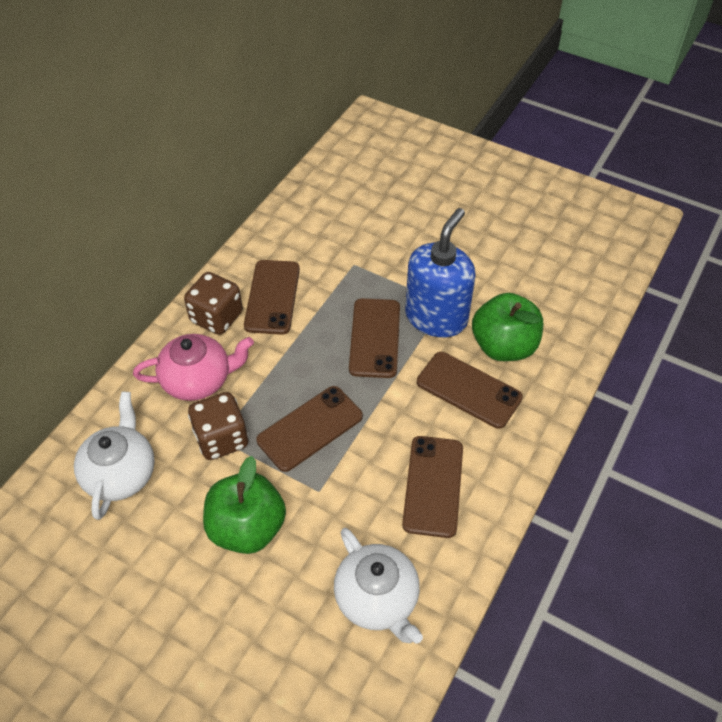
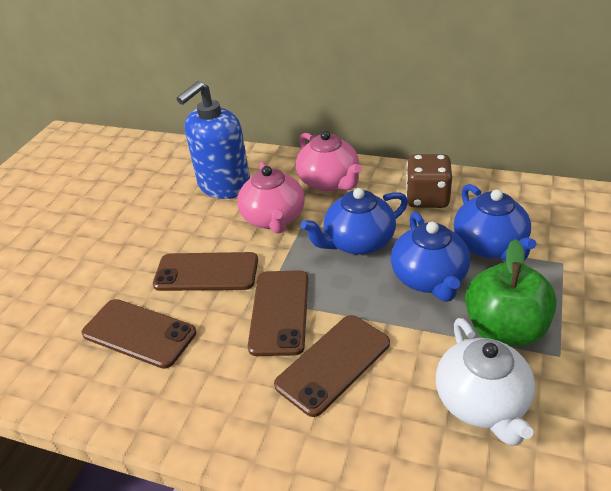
blue teapot: 0 -> 3
brown dice: 2 -> 1
brown phone: 5 -> 4
green apple: 2 -> 1
pink teapot: 1 -> 2
white teapot: 2 -> 1

